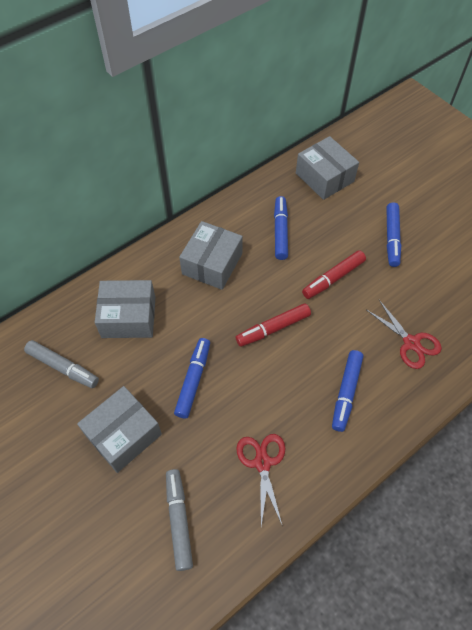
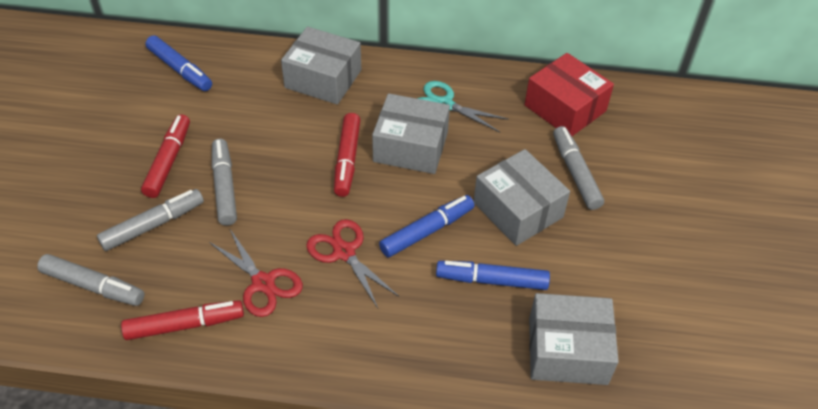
blue marker: 4 -> 3
grey marker: 2 -> 4
red box: 0 -> 1
red marker: 2 -> 3
turquoise scissors: 0 -> 1

